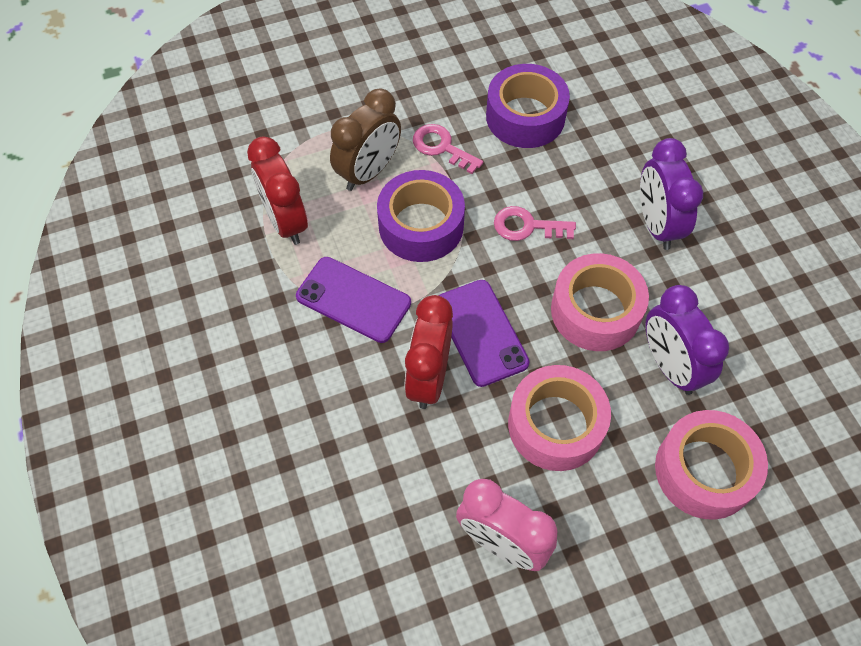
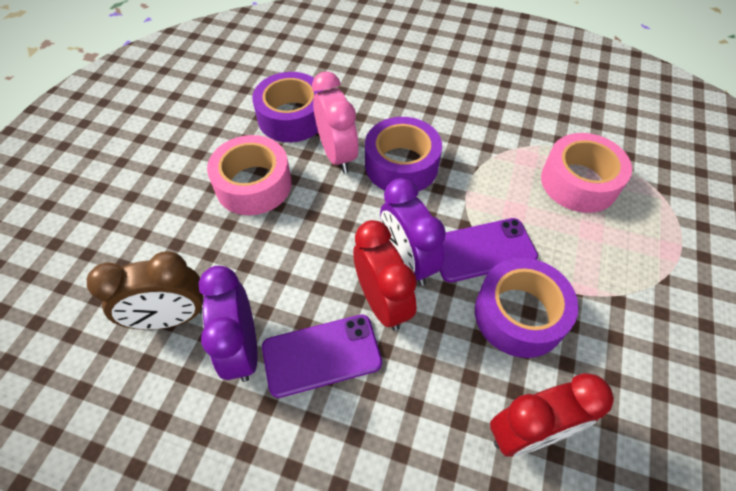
pink key: 2 -> 0
pink tape: 3 -> 2
purple tape: 2 -> 3

